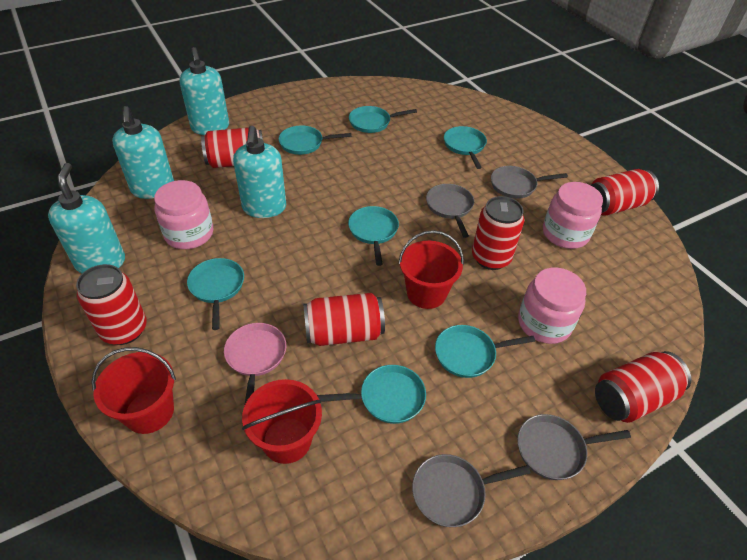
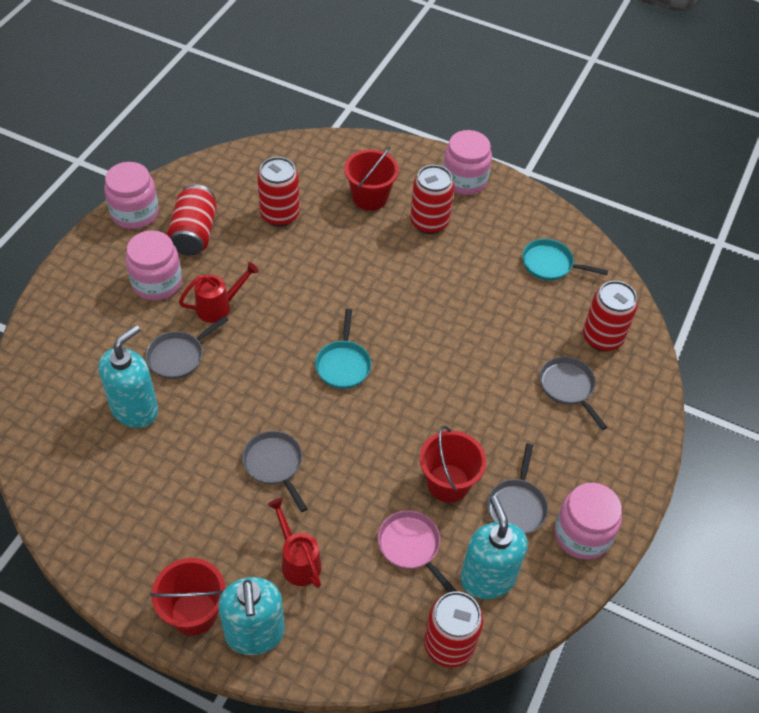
pink jar: 3 -> 4
red can: 6 -> 5
red watering can: 0 -> 2
turquoise pan: 7 -> 2
turquoise soap dispenser: 4 -> 3

